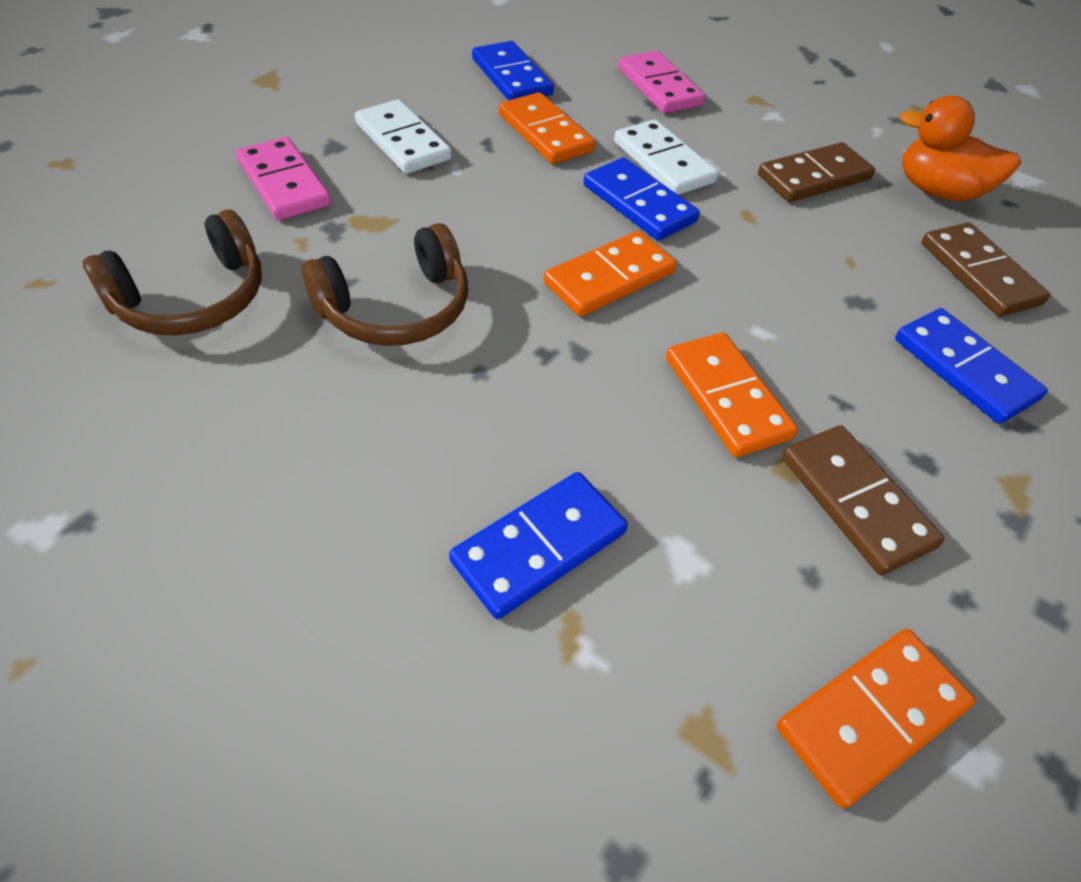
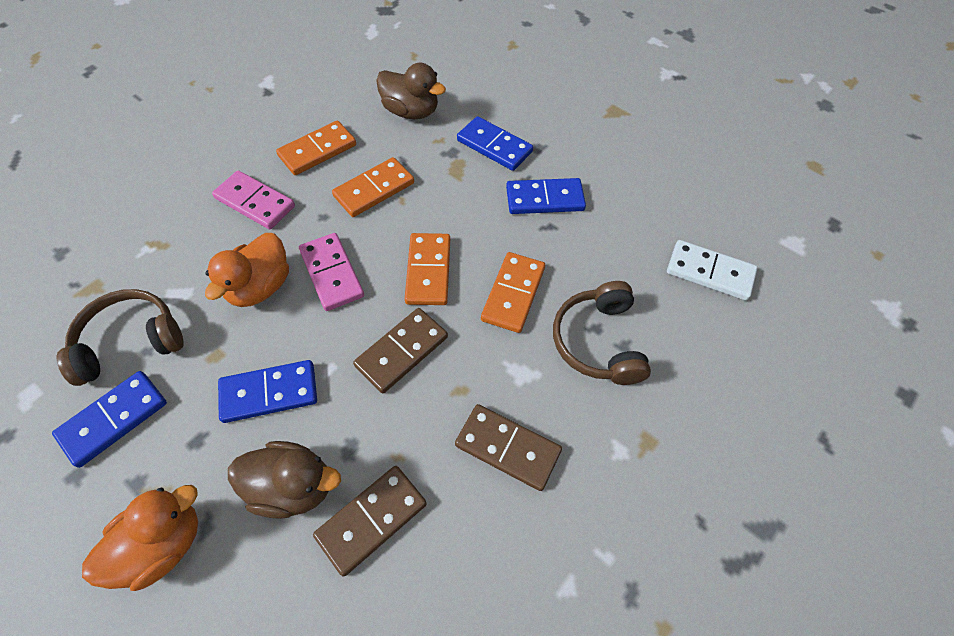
brown duck: 0 -> 2
orange duck: 1 -> 2
white domino: 2 -> 1

